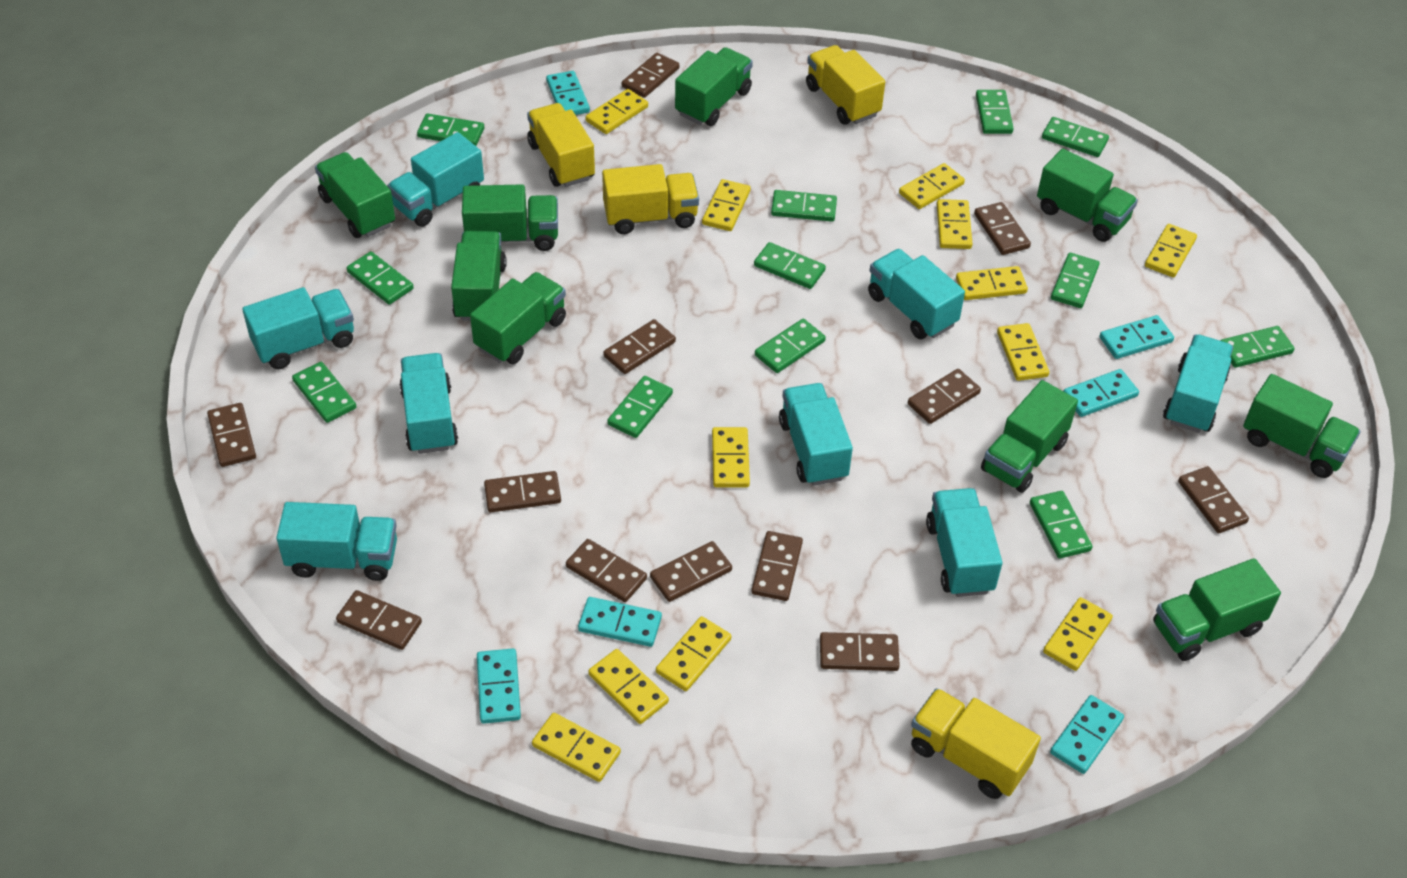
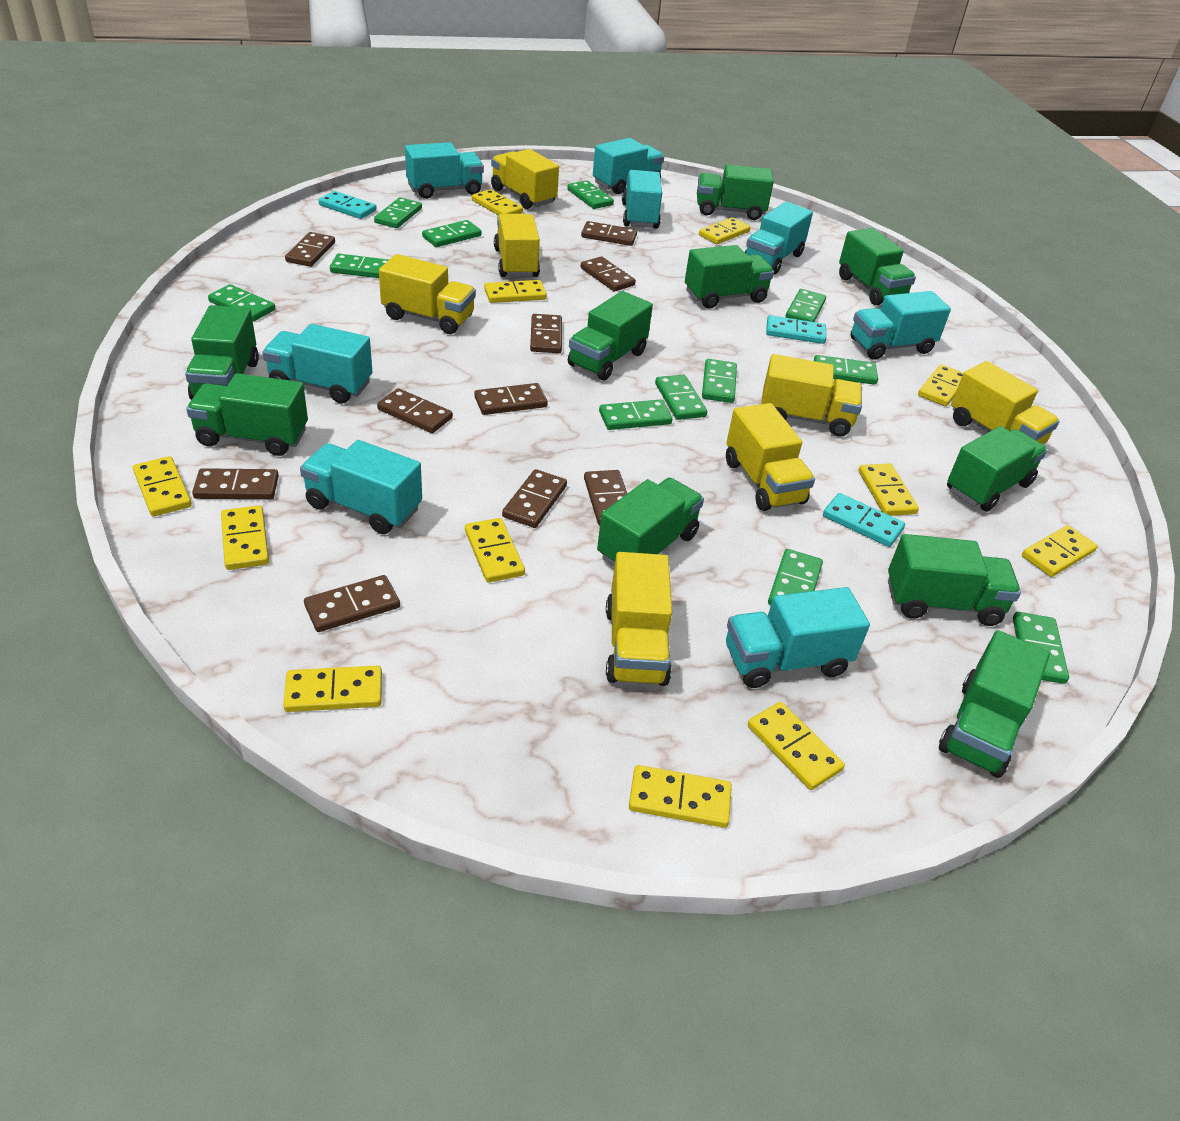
brown domino: 12 -> 10
green truck: 9 -> 10
turquoise domino: 6 -> 3
yellow truck: 4 -> 7

